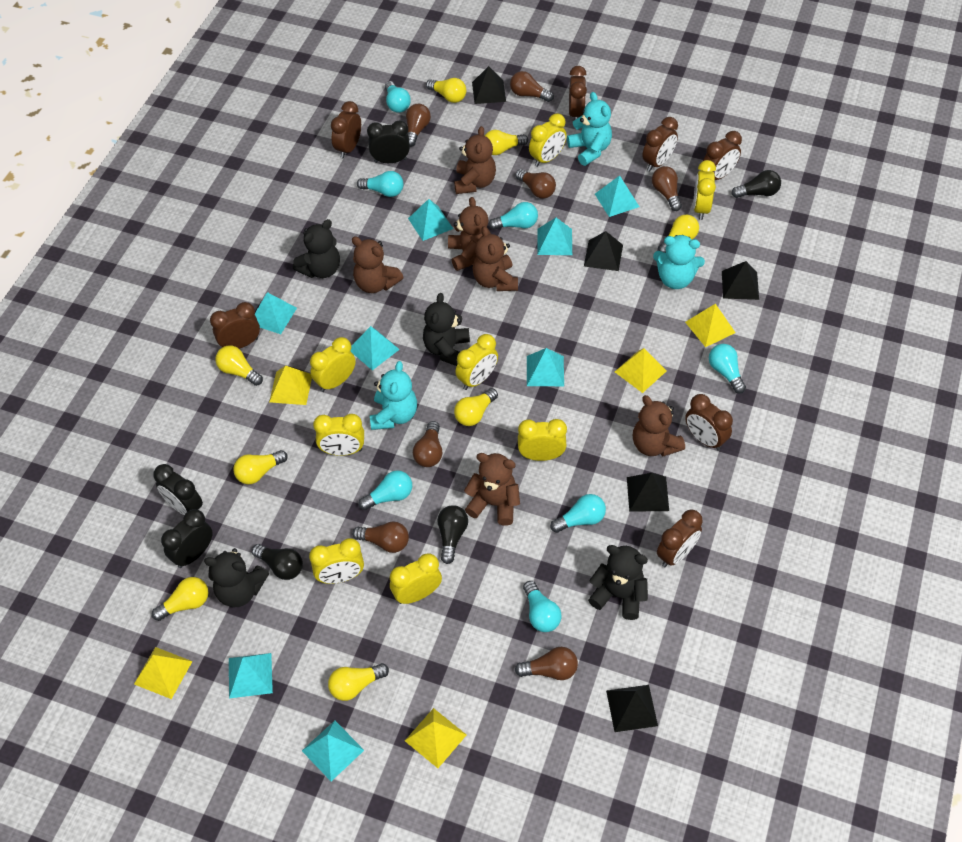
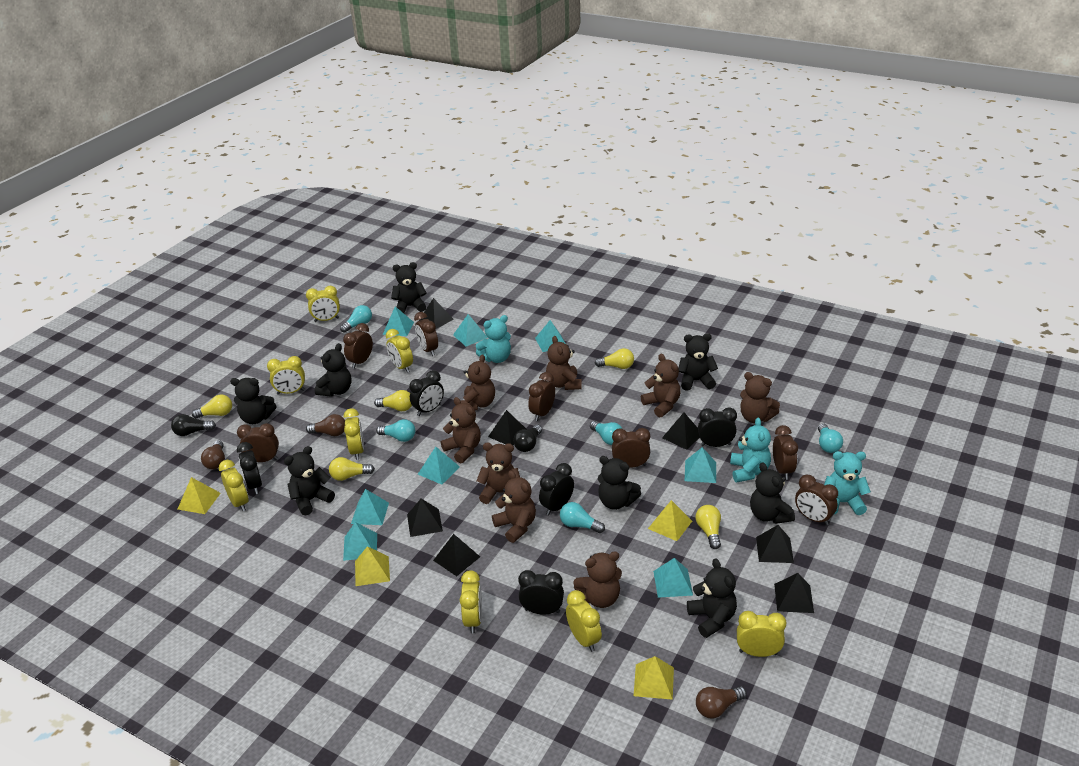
black clock: 3 -> 5
black light bulb: 3 -> 2
black pyramid: 5 -> 7
black teddy bear: 4 -> 8
brown light bulb: 7 -> 3
brown teddy bear: 6 -> 8
turquoise light bulb: 7 -> 5
yellow light bulb: 8 -> 5
yellow pyramid: 5 -> 4

